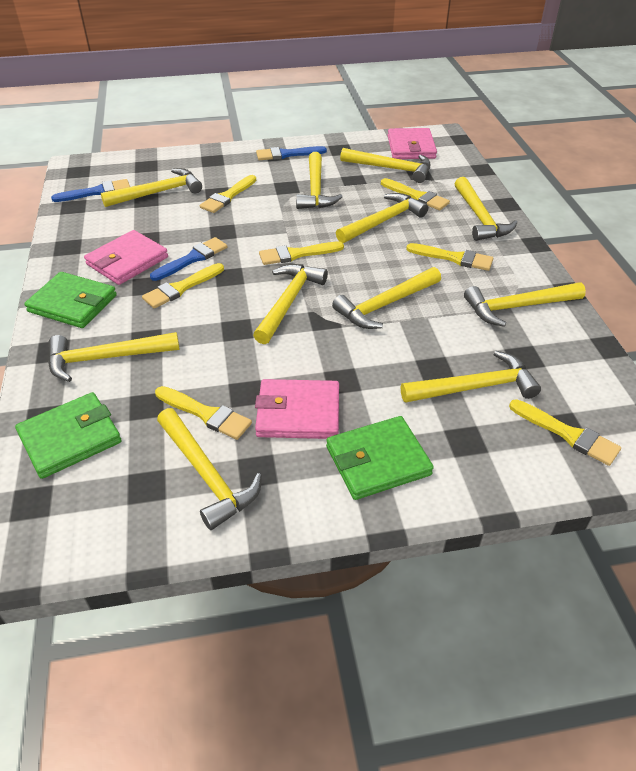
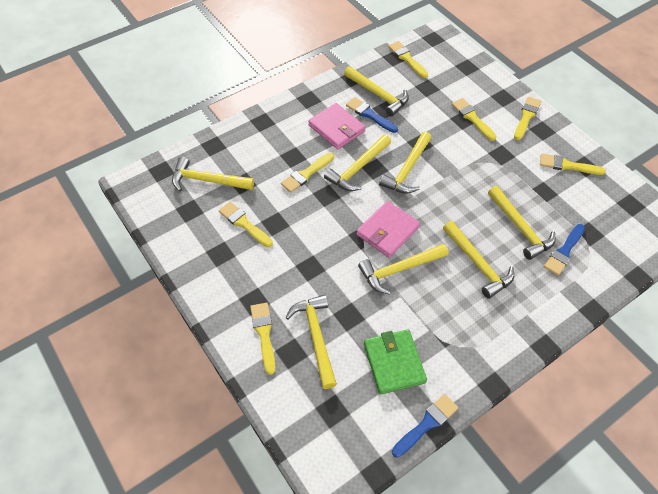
green wallet: 3 -> 1
pink wallet: 3 -> 2
yellow hammer: 11 -> 8

